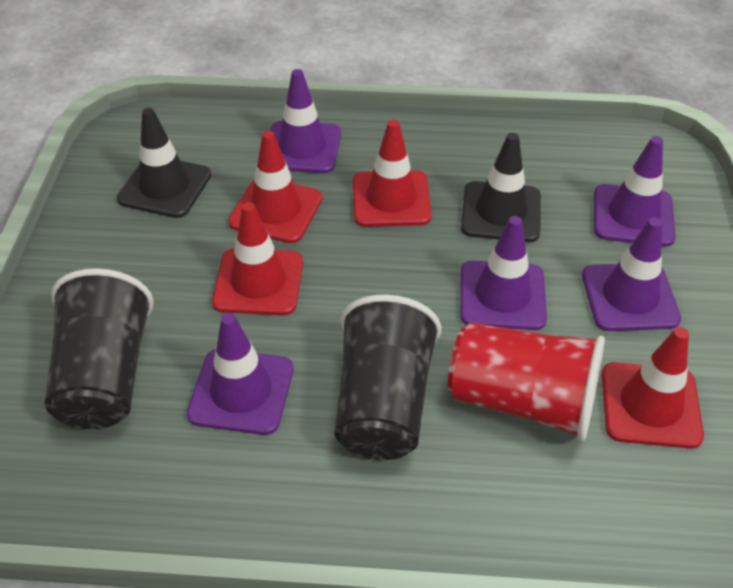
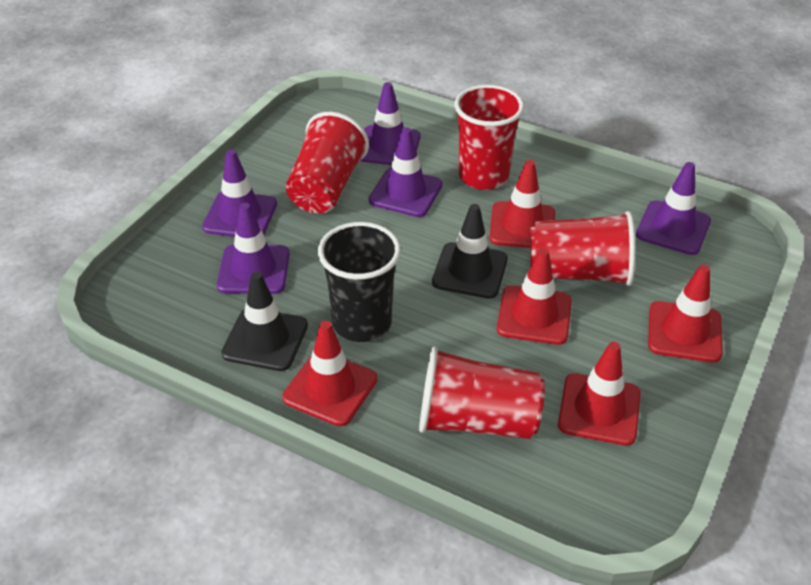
black cup: 2 -> 1
red cup: 1 -> 4
red traffic cone: 4 -> 5

